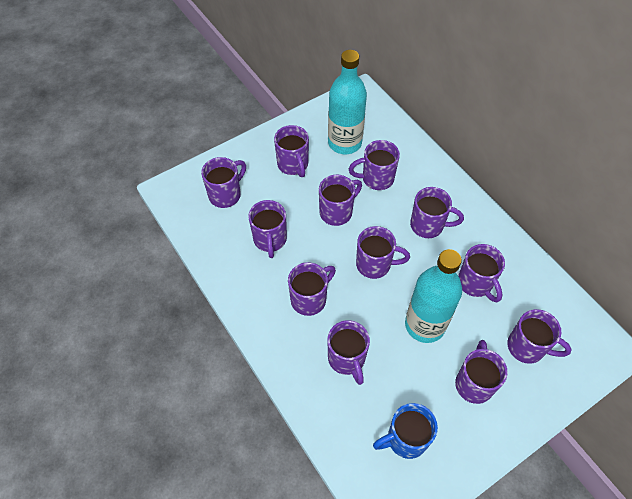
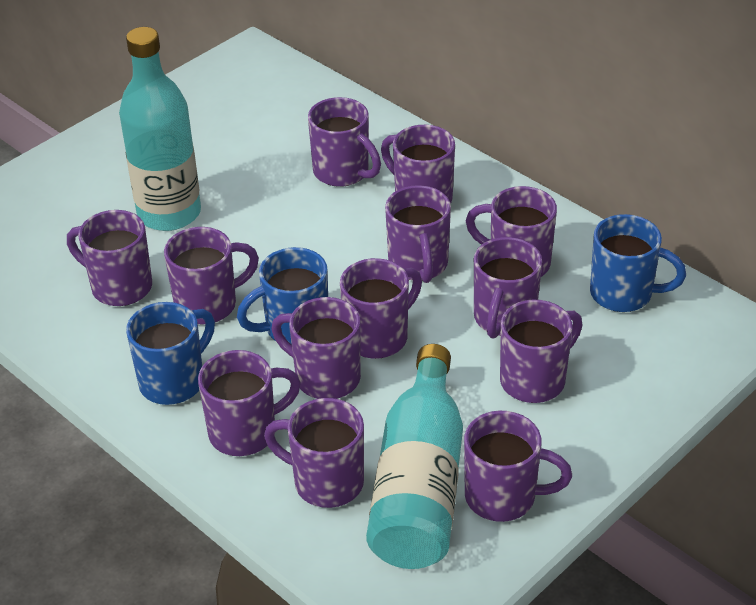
blue mug: 1 -> 3
purple mug: 12 -> 13

